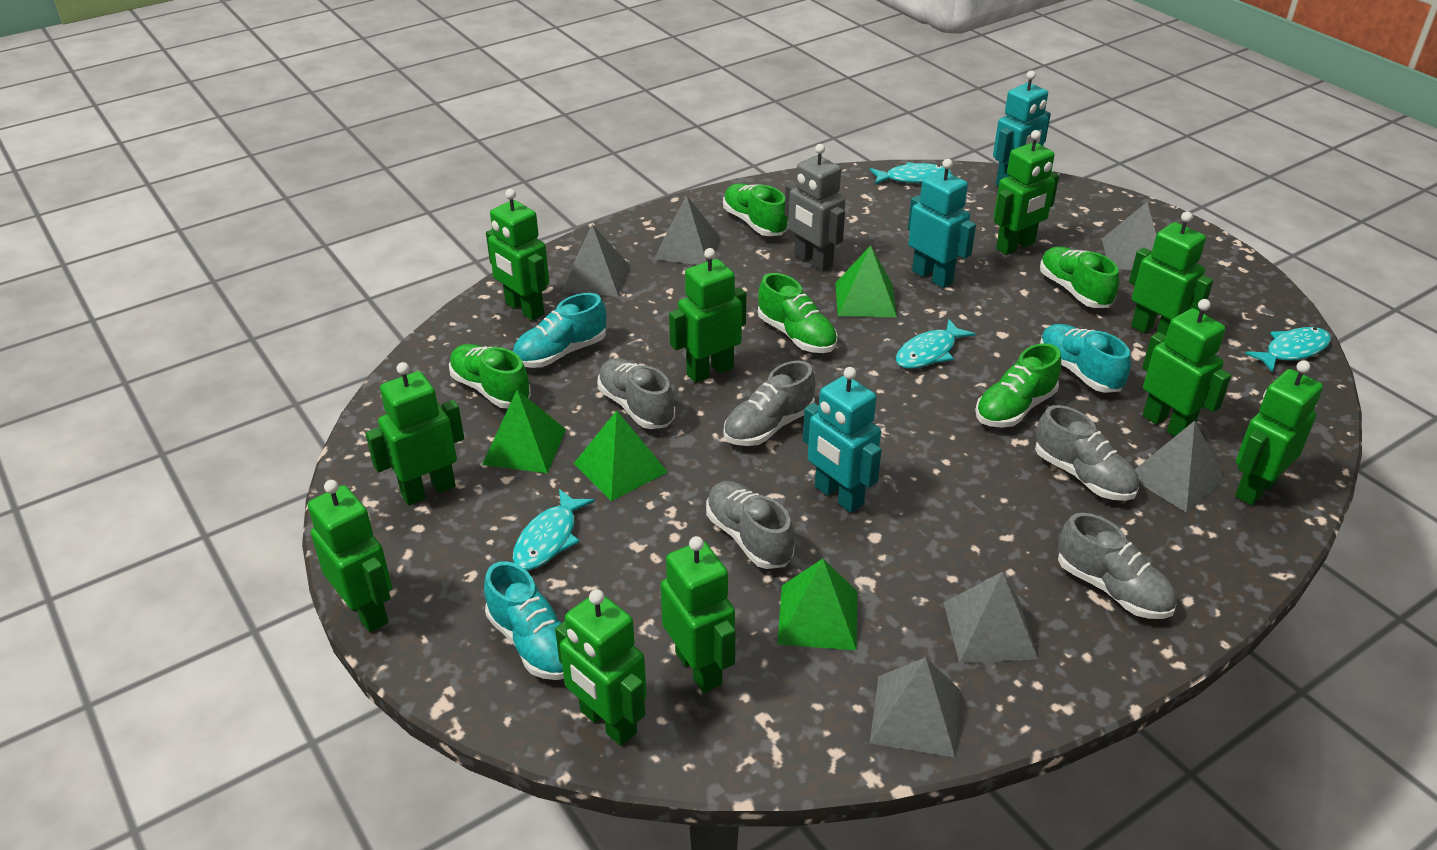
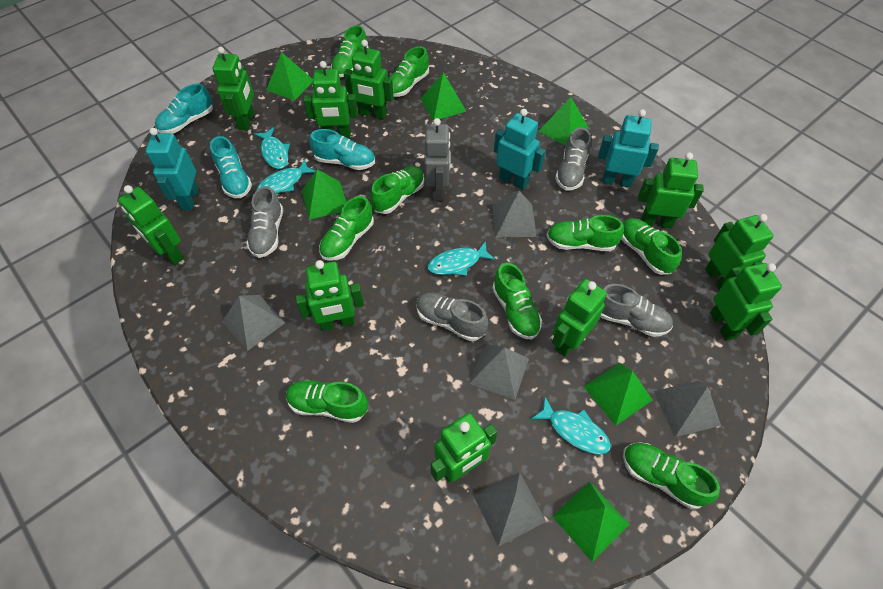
green pyramid: 4 -> 6
green shoe: 5 -> 9
grey pyramid: 6 -> 5
grey shoe: 5 -> 4

